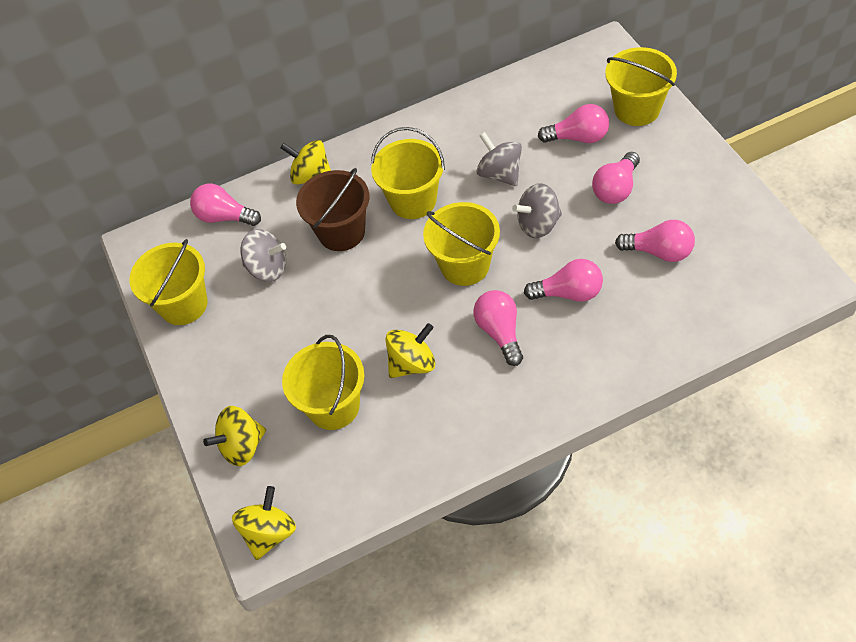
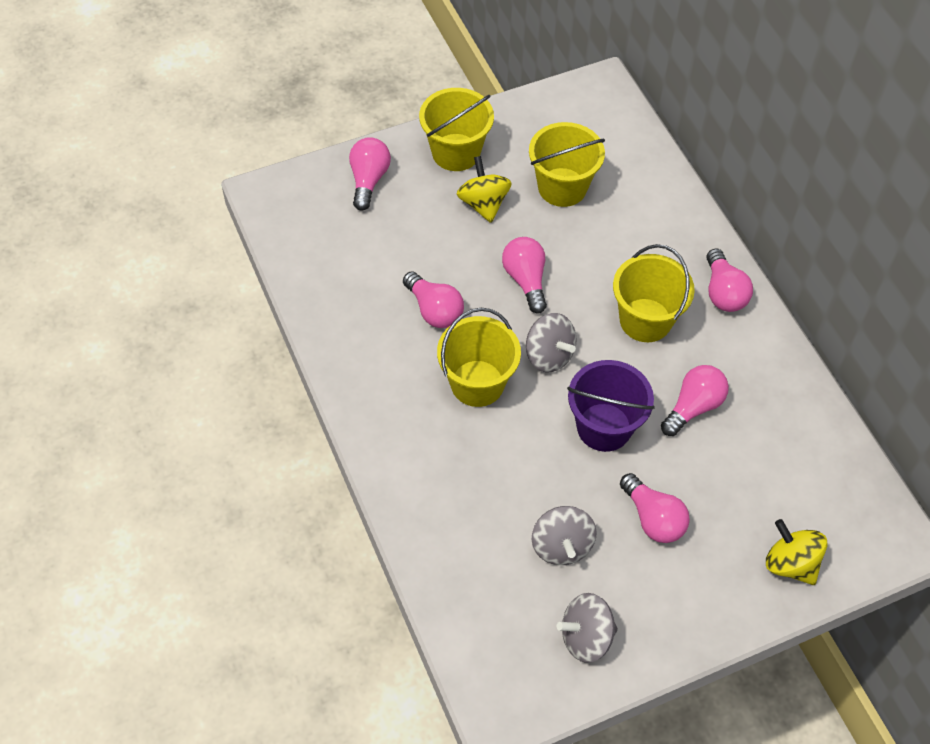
brown bucket: 1 -> 0
purple bucket: 0 -> 1
yellow bucket: 5 -> 4
yellow spinning top: 4 -> 2

